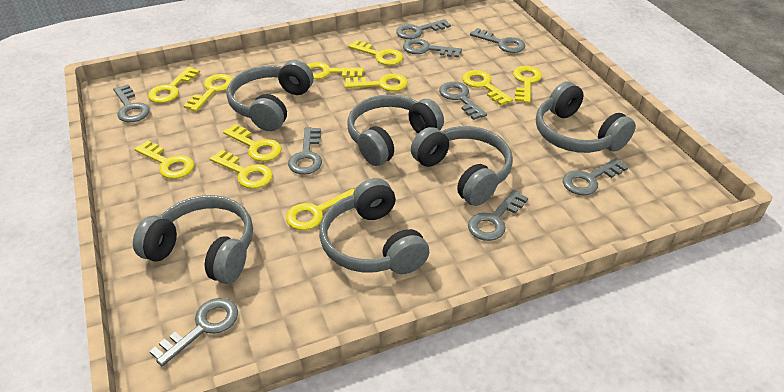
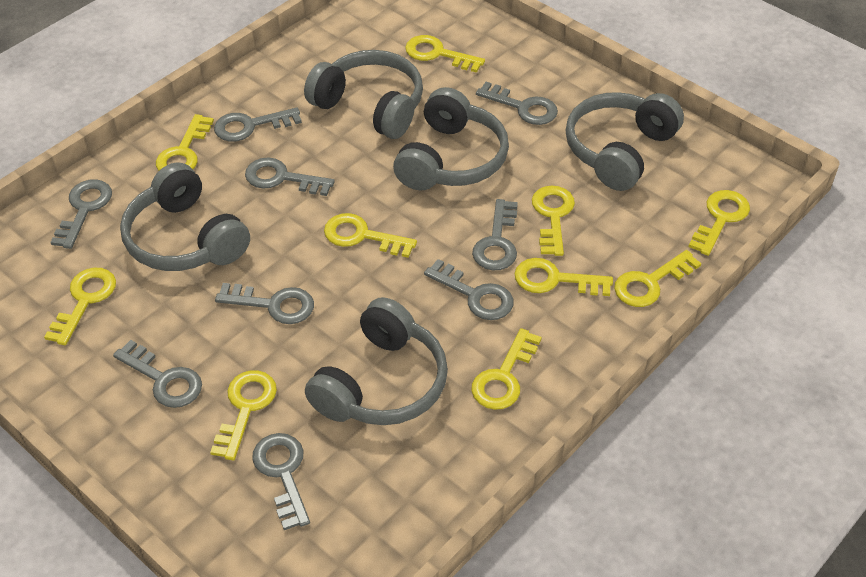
grey headphones: 6 -> 5
yellow key: 11 -> 10

